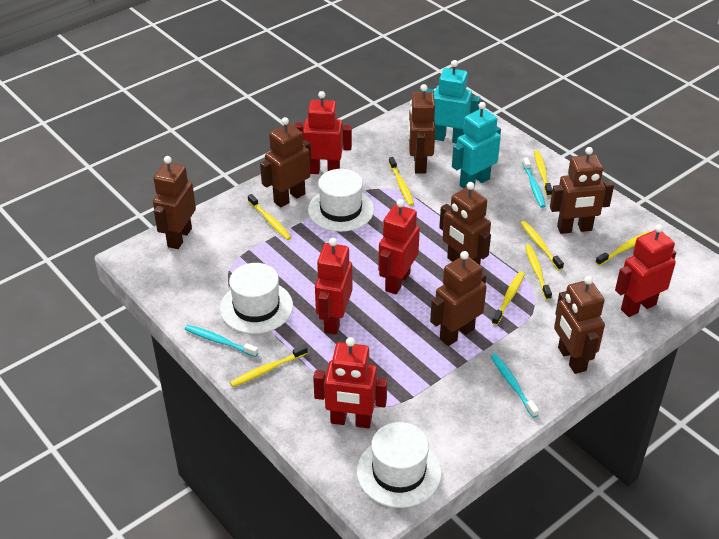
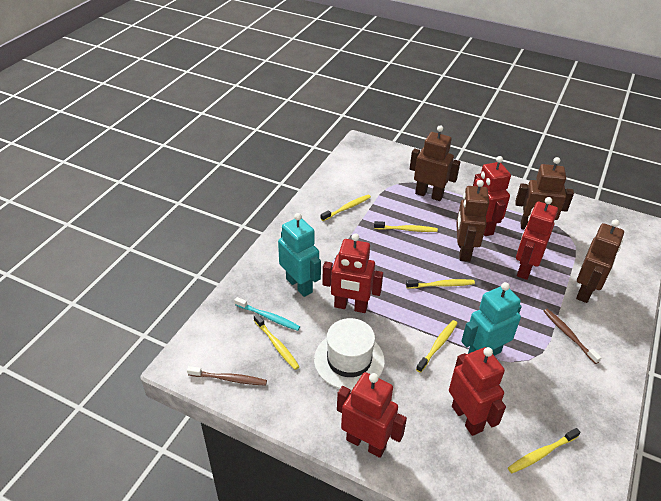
brown robot: 7 -> 4
brown toothbrush: 0 -> 2
turquoise toothbrush: 3 -> 1
white hat: 3 -> 1
yellow toothbrush: 8 -> 6

